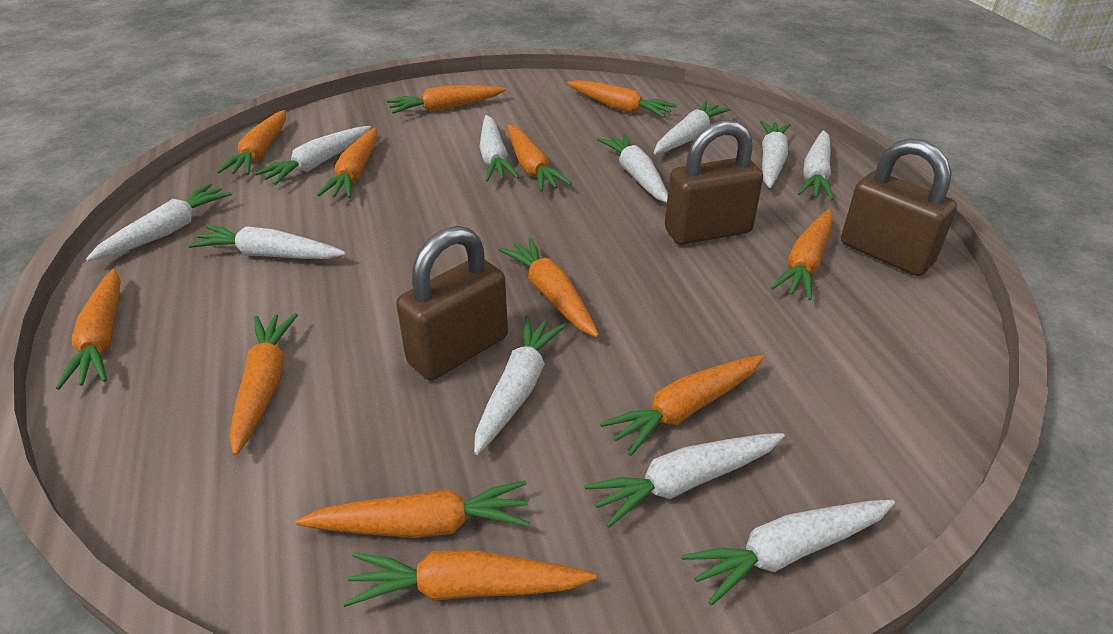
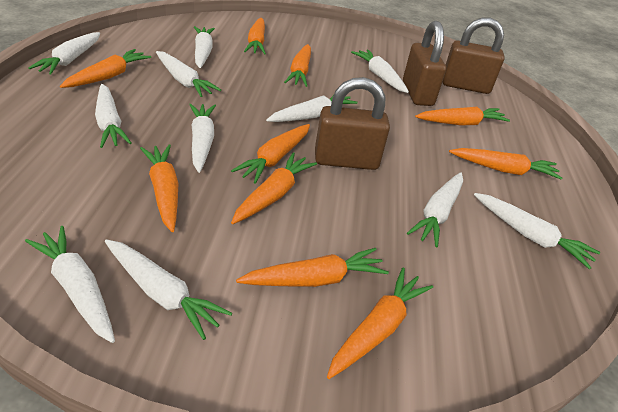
orange carrot: 12 -> 10

